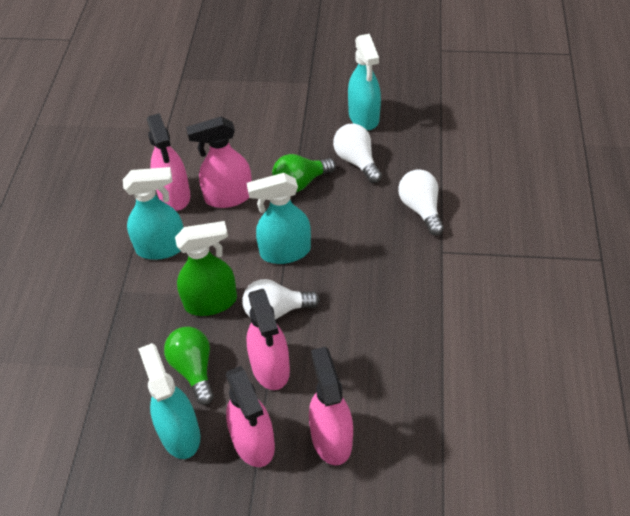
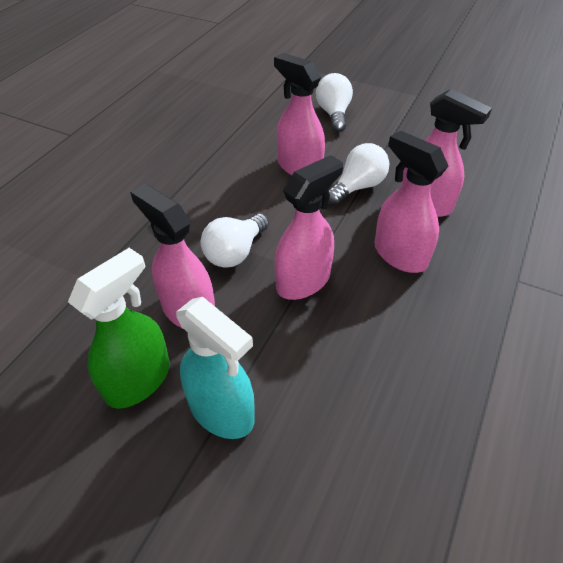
green light bulb: 2 -> 0
turquoise spray bottle: 4 -> 1

